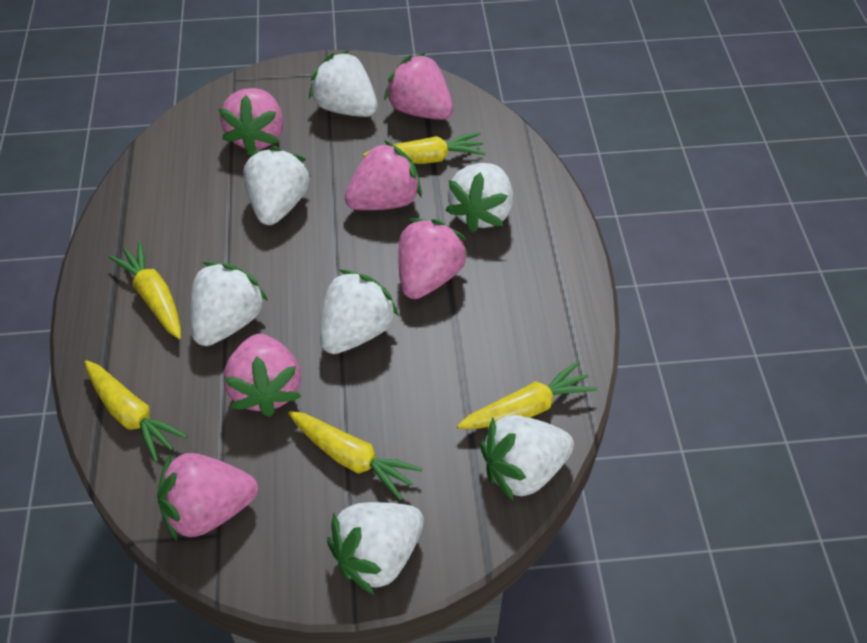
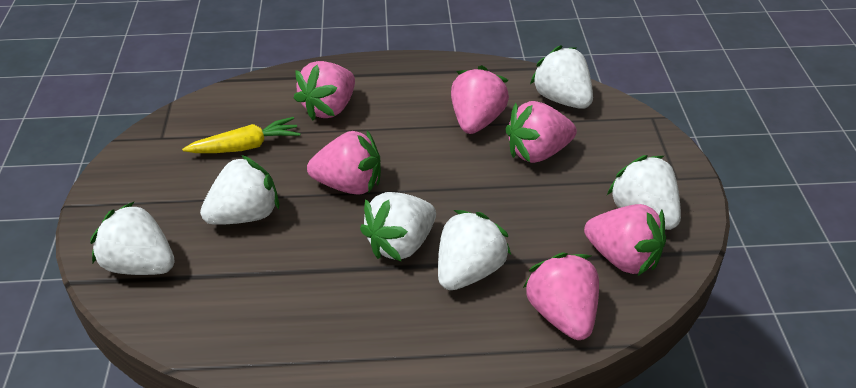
white strawberry: 7 -> 6
yellow carrot: 5 -> 1

